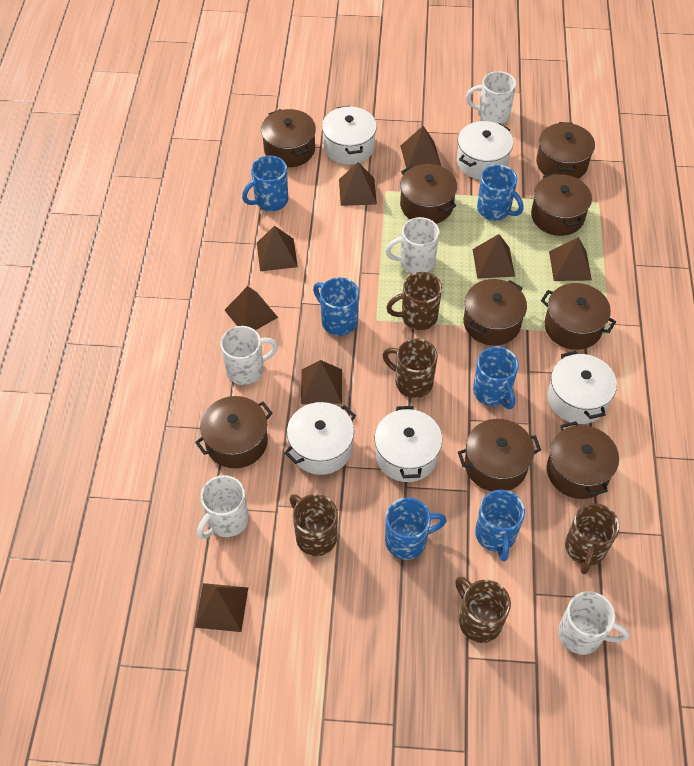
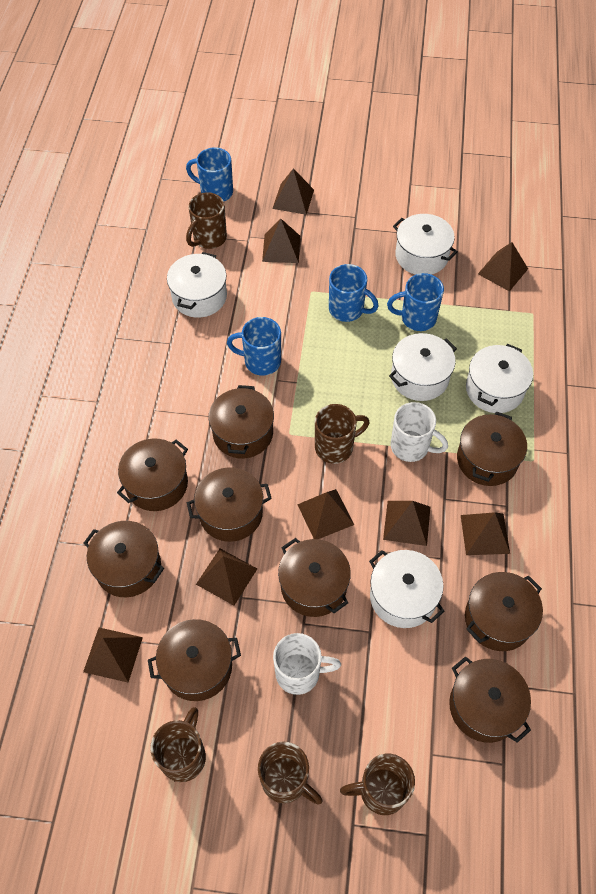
blue mug: 6 -> 4
white mug: 5 -> 2

